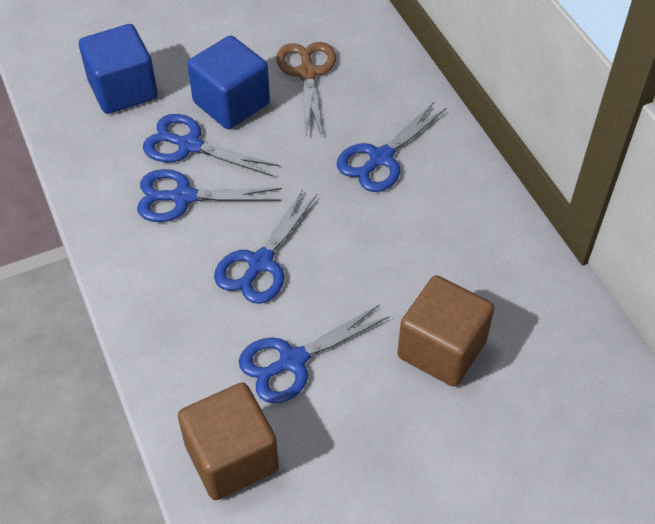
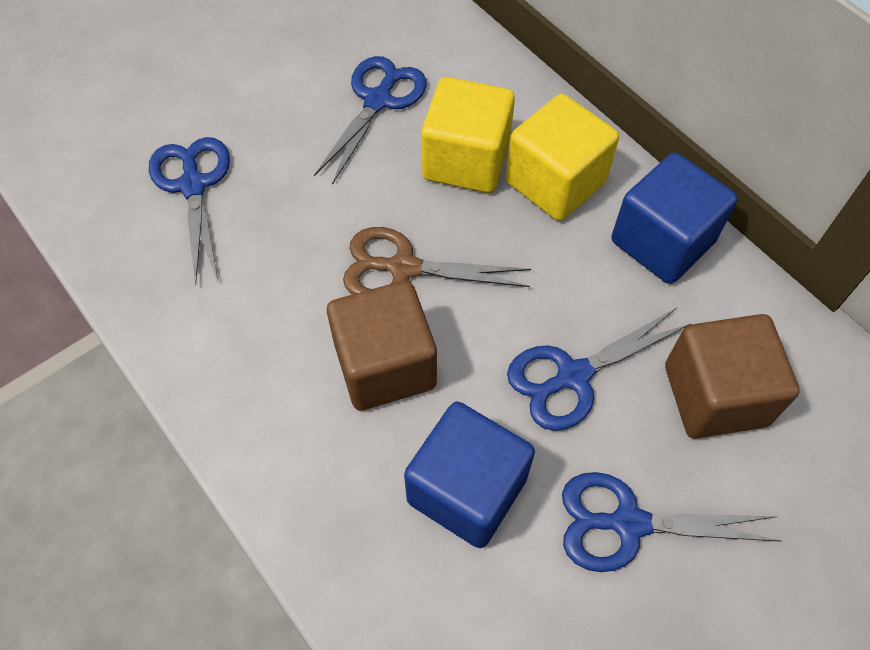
blue scissors: 5 -> 4
yellow cube: 0 -> 2

